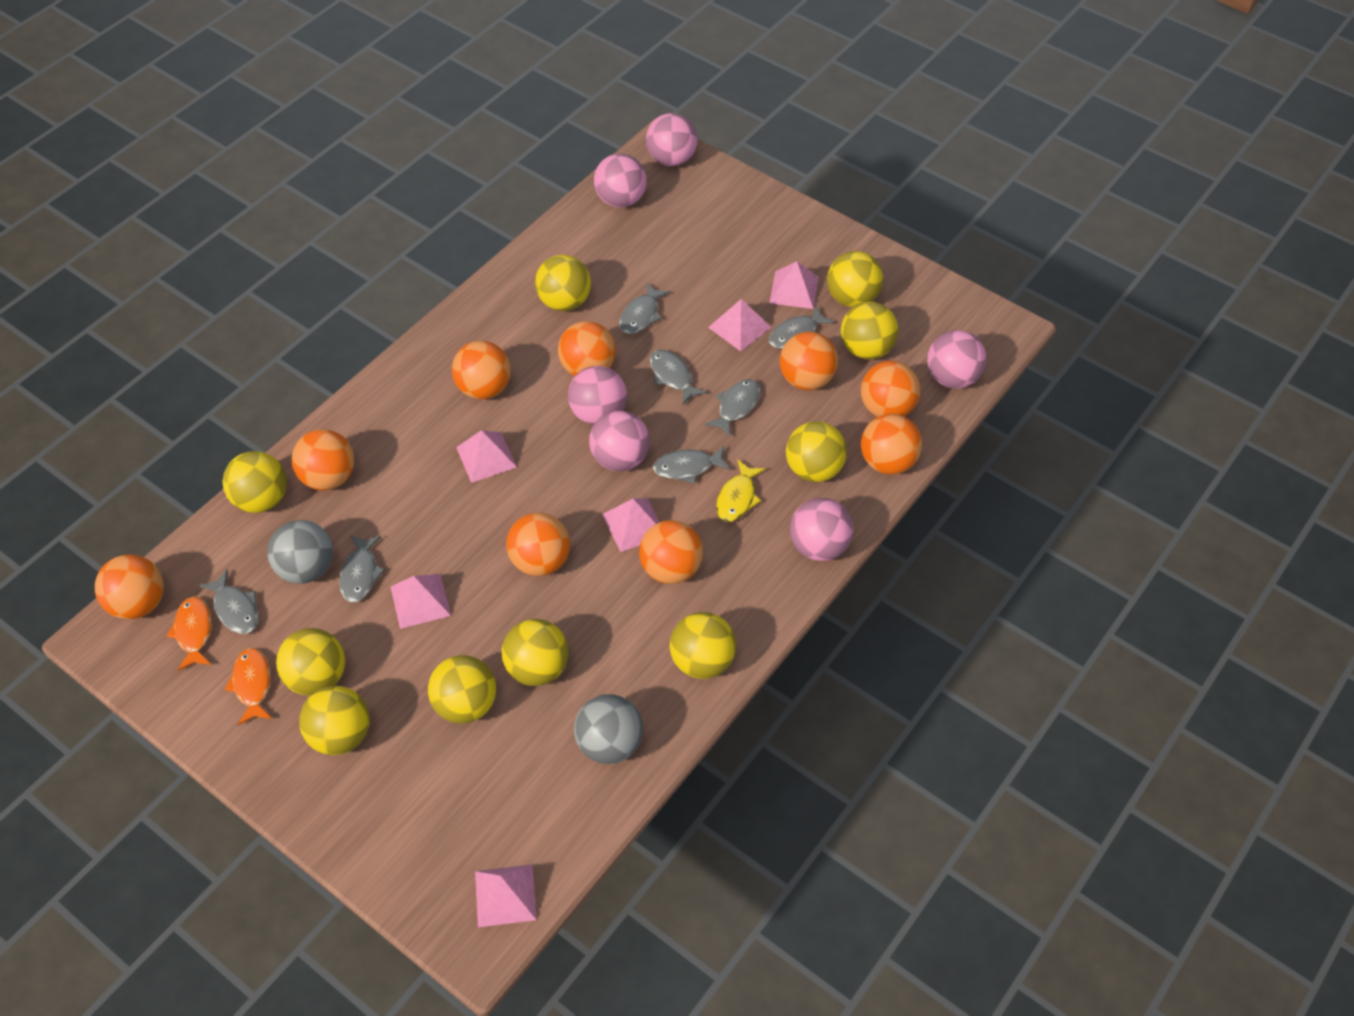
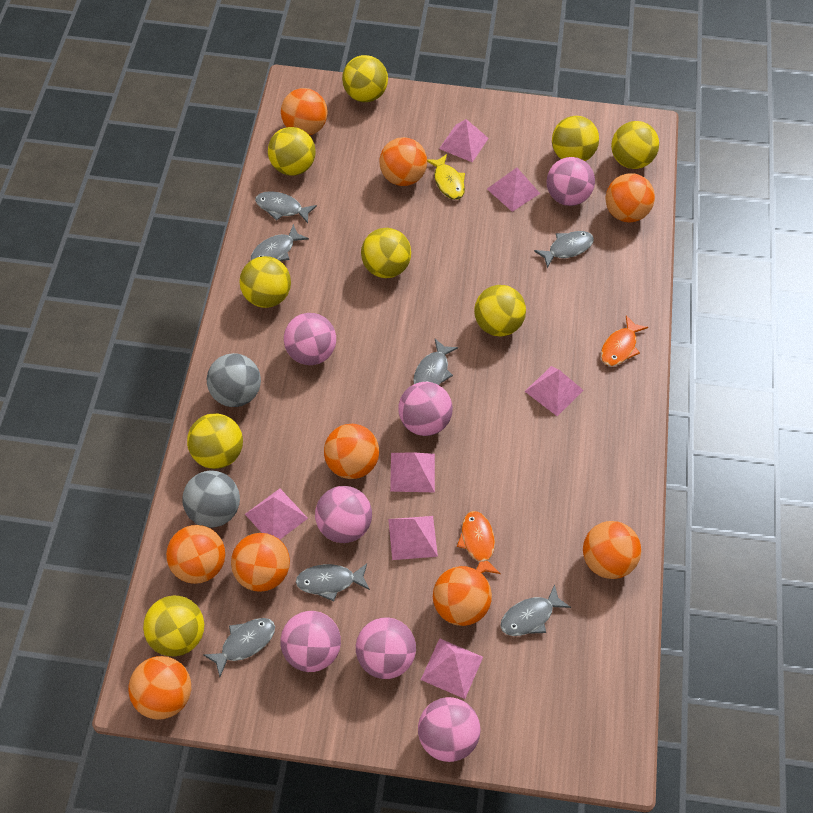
pink ball: 6 -> 7
pink pyramid: 6 -> 7
yellow ball: 10 -> 9

